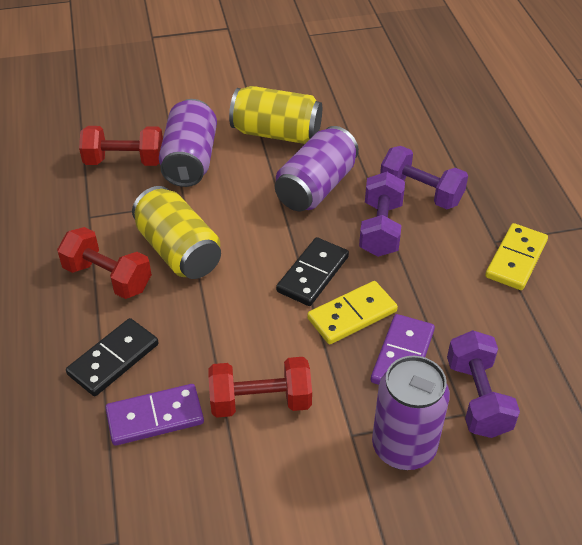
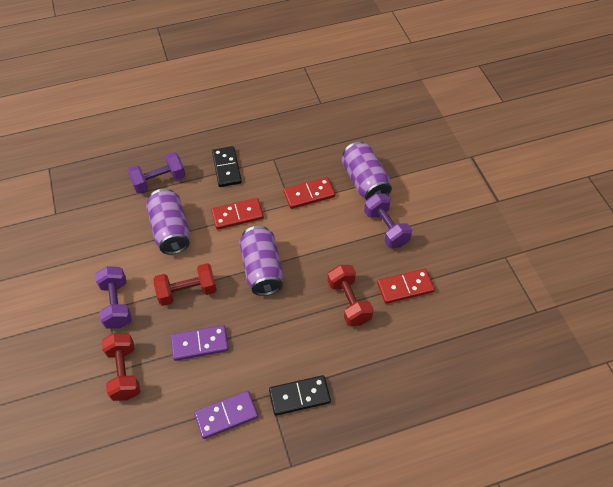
red domino: 0 -> 3
yellow can: 2 -> 0
yellow domino: 2 -> 0

